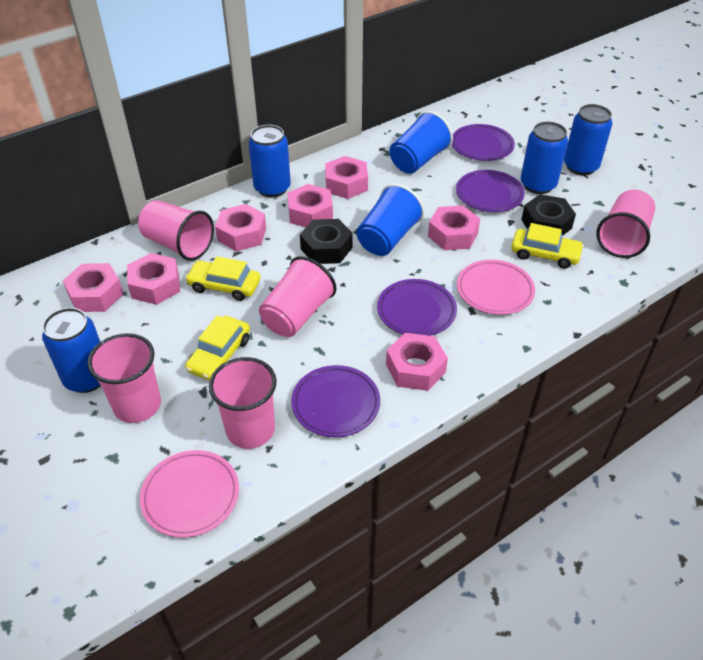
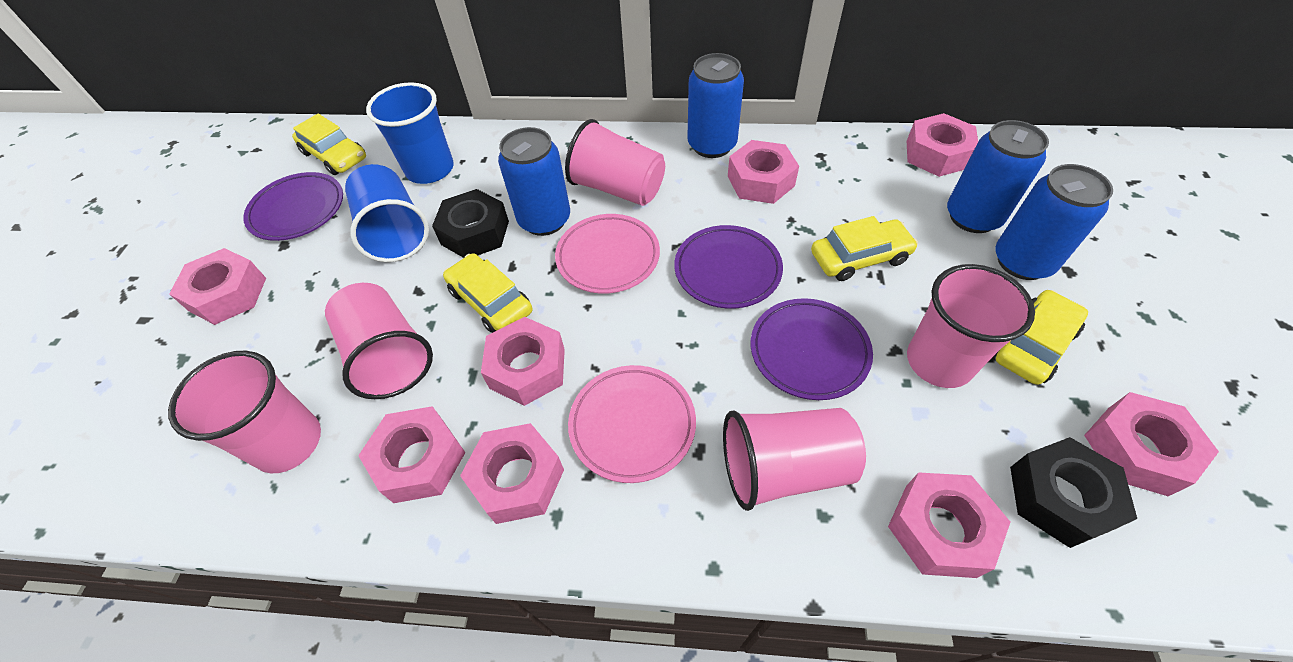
pink nut: 7 -> 8
purple plate: 4 -> 3
yellow car: 3 -> 4

